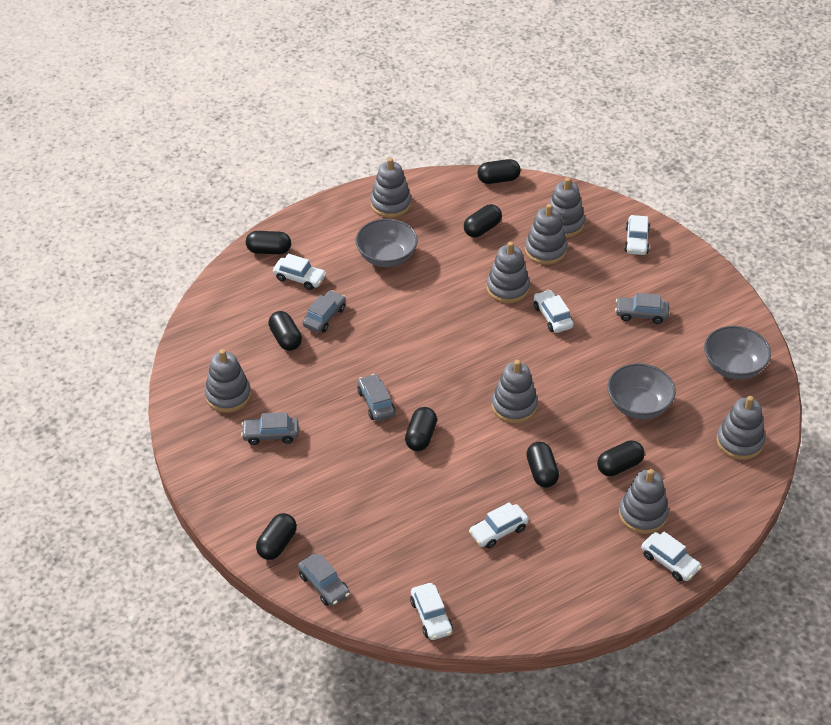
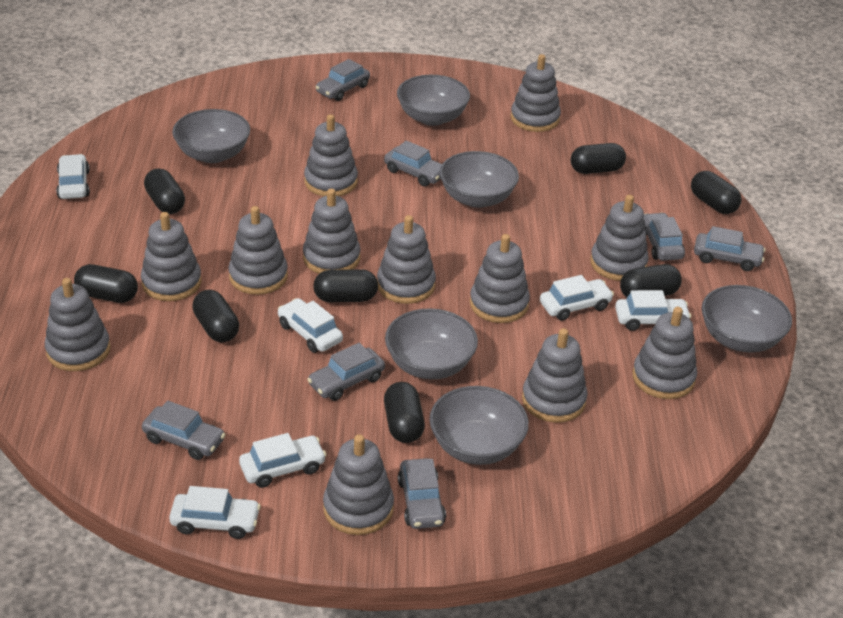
grey bowl: 3 -> 6
grey car: 5 -> 7
grey stacking toy: 8 -> 12

